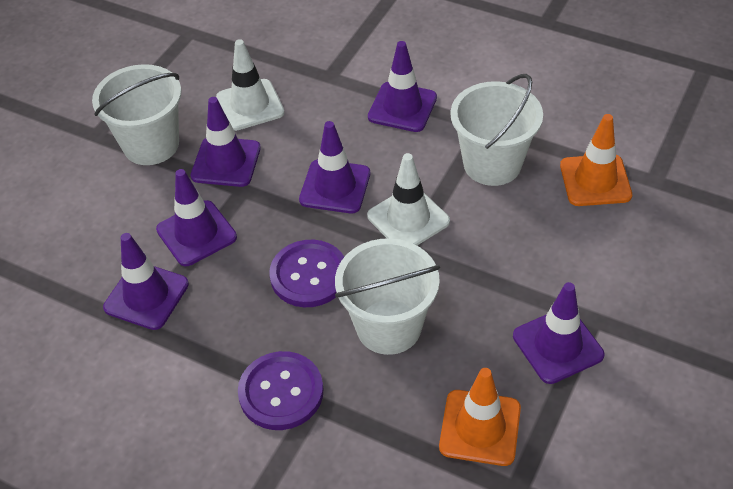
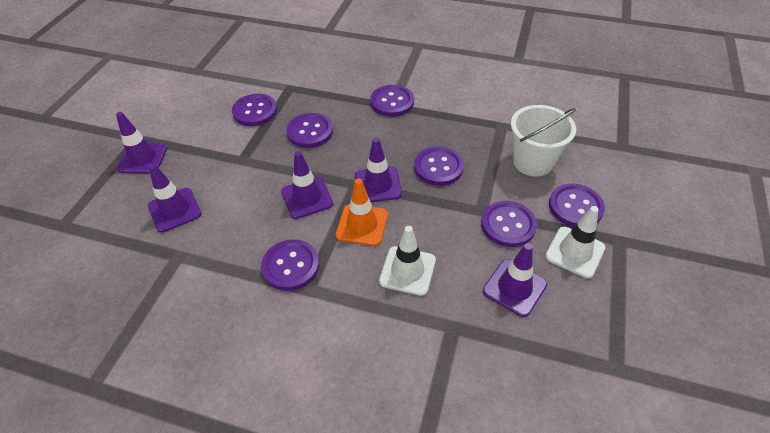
orange traffic cone: 2 -> 1
purple button: 2 -> 7
purple traffic cone: 6 -> 5
white bucket: 3 -> 1

